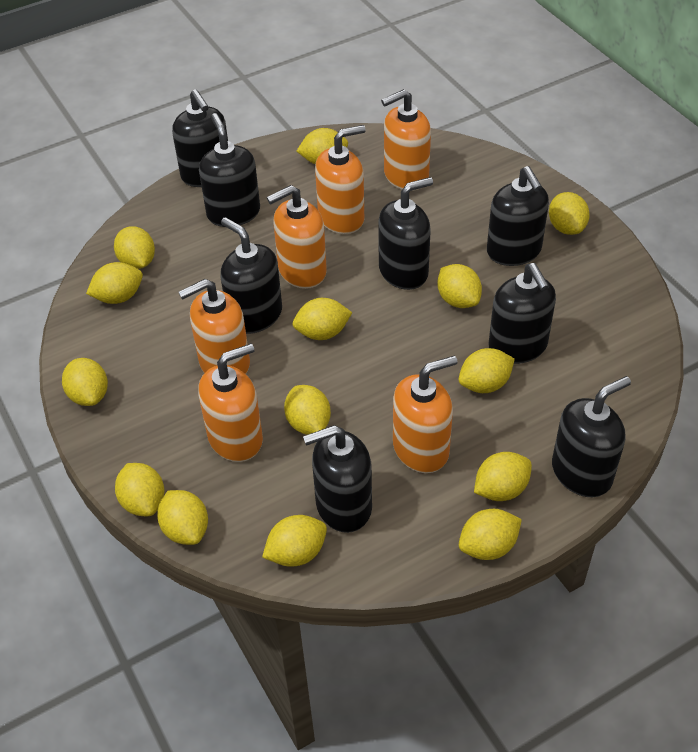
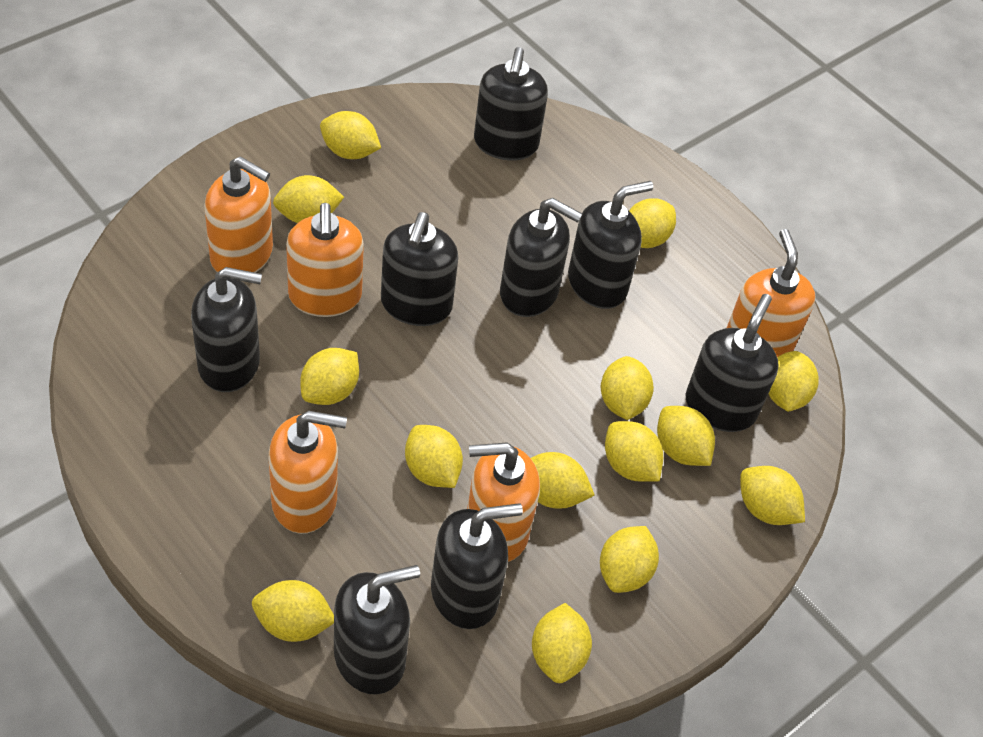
orange soap dispenser: 6 -> 5

